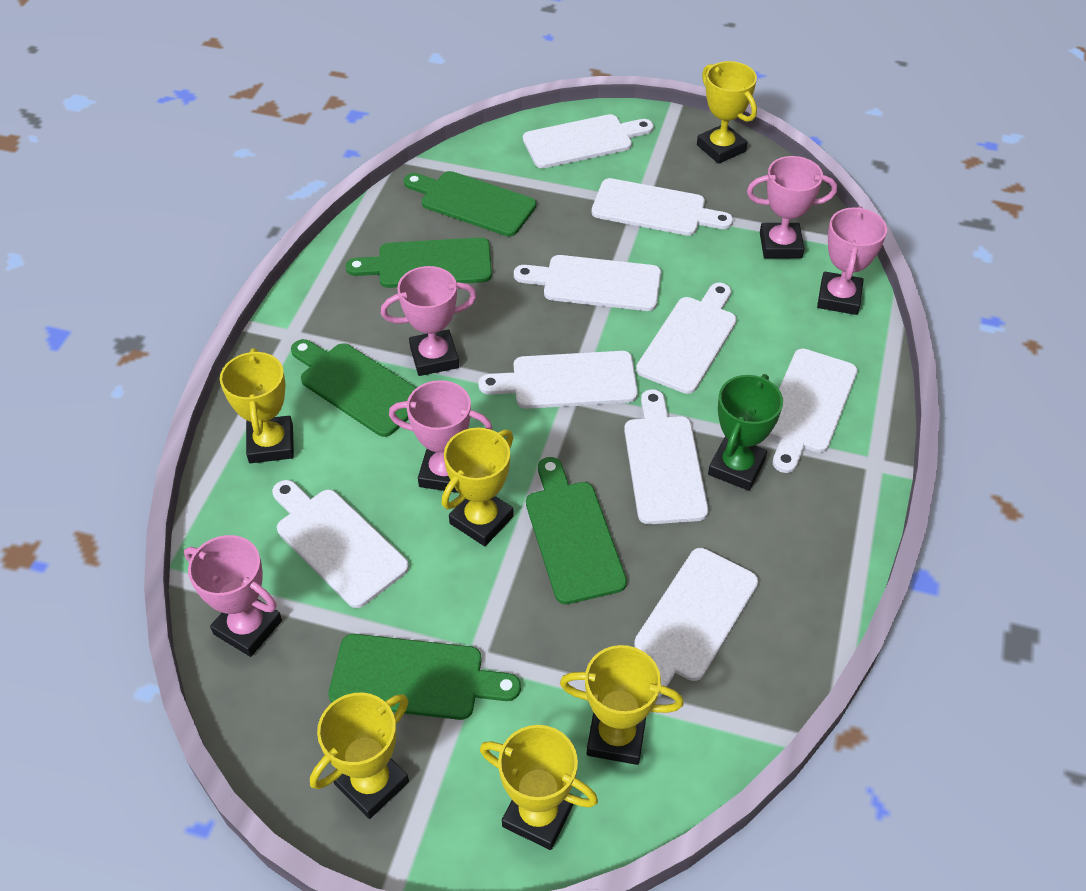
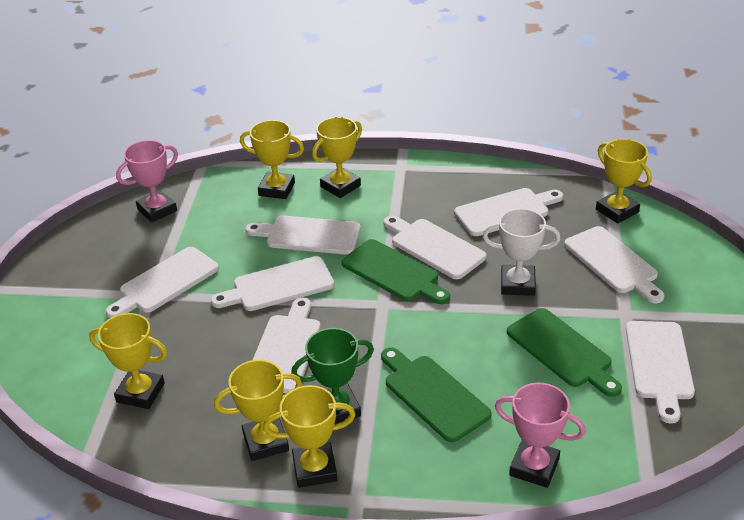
green cutting board: 5 -> 3
pink trophy: 5 -> 2
white cutting board: 9 -> 8
white trophy: 0 -> 1

